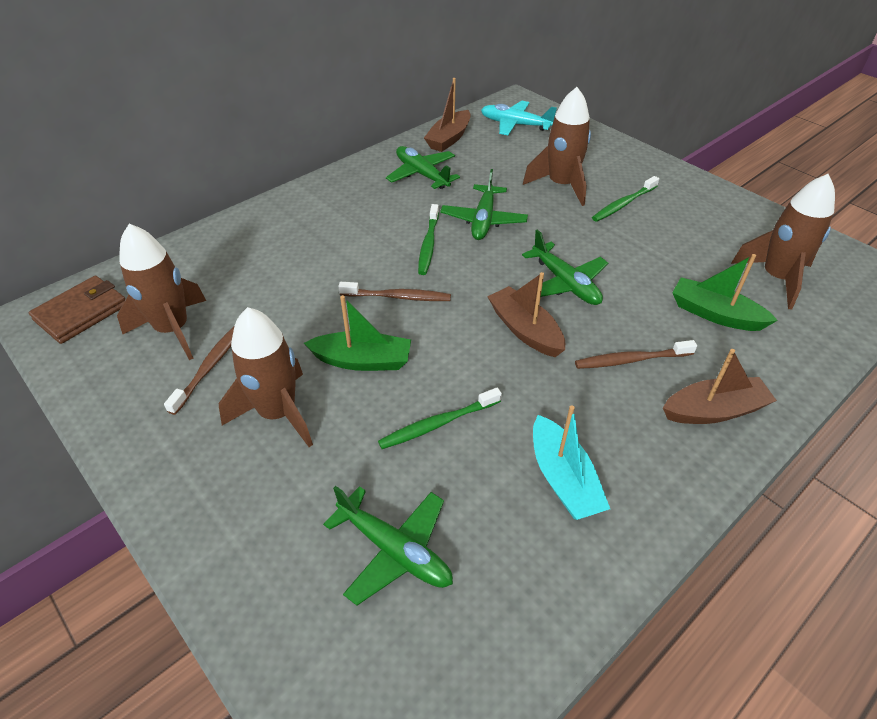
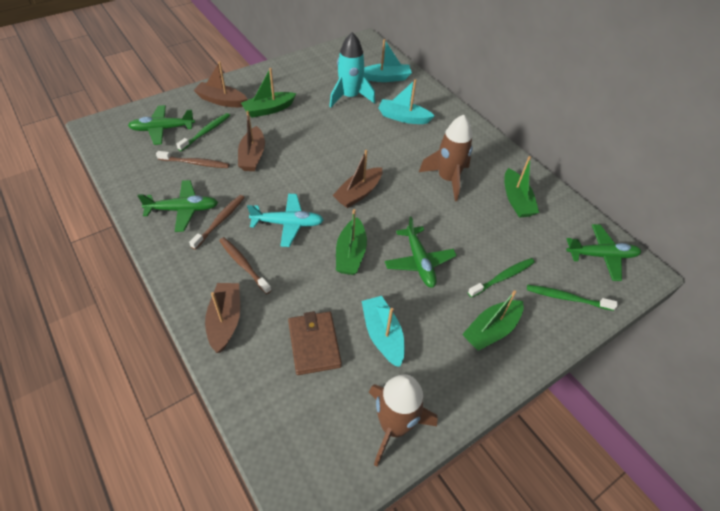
brown boat: 3 -> 4
brown rocket: 4 -> 2
green boat: 2 -> 4
turquoise boat: 1 -> 3
turquoise rocket: 0 -> 1

